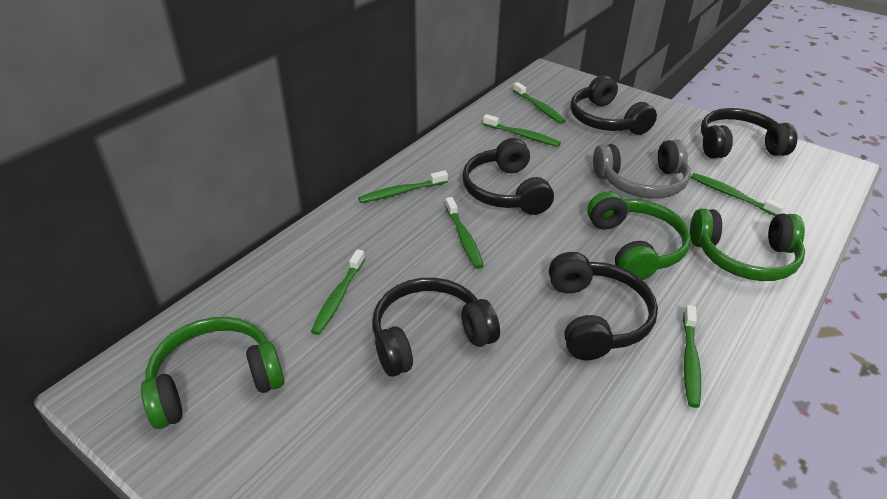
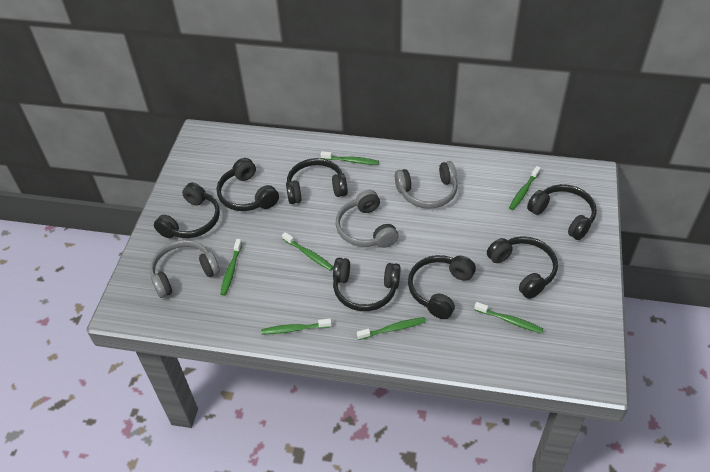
black headphones: 5 -> 7
green headphones: 3 -> 0
grey headphones: 1 -> 3

